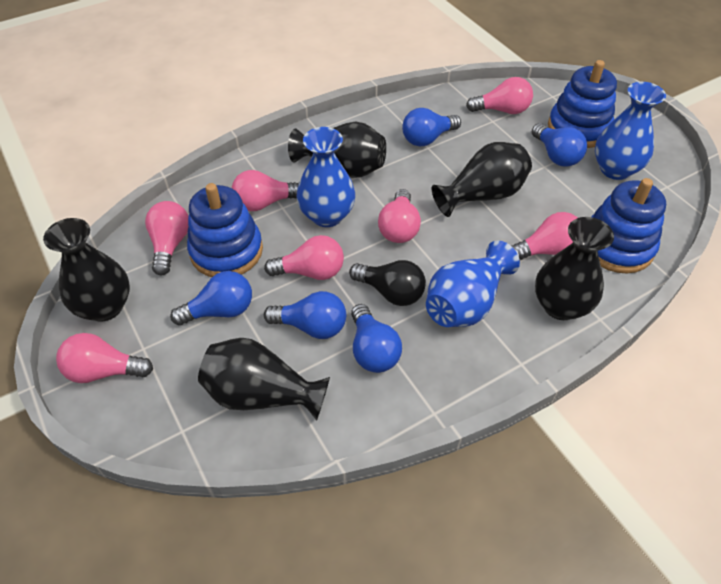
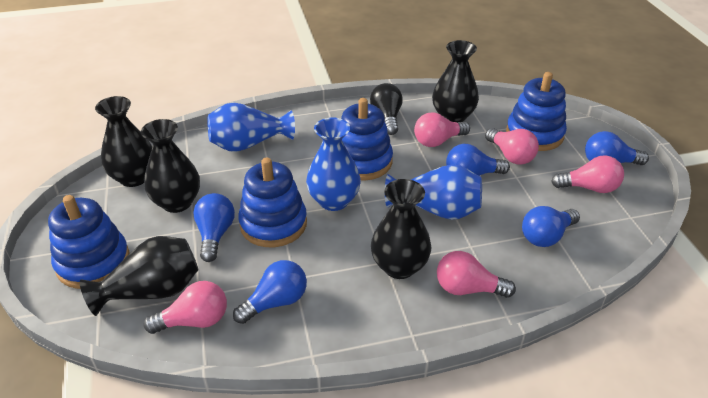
blue stacking toy: 3 -> 4
pink light bulb: 7 -> 5

